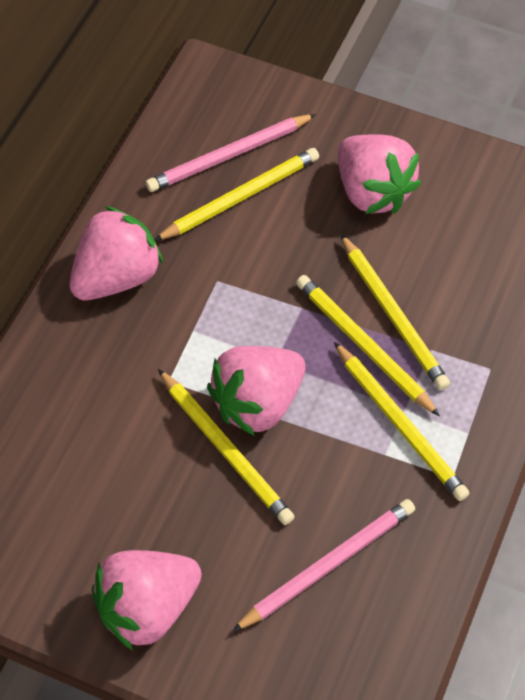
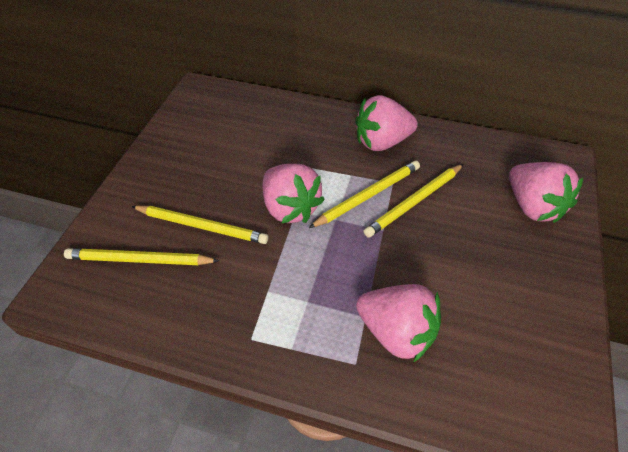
pink pencil: 2 -> 0
yellow pencil: 5 -> 4

